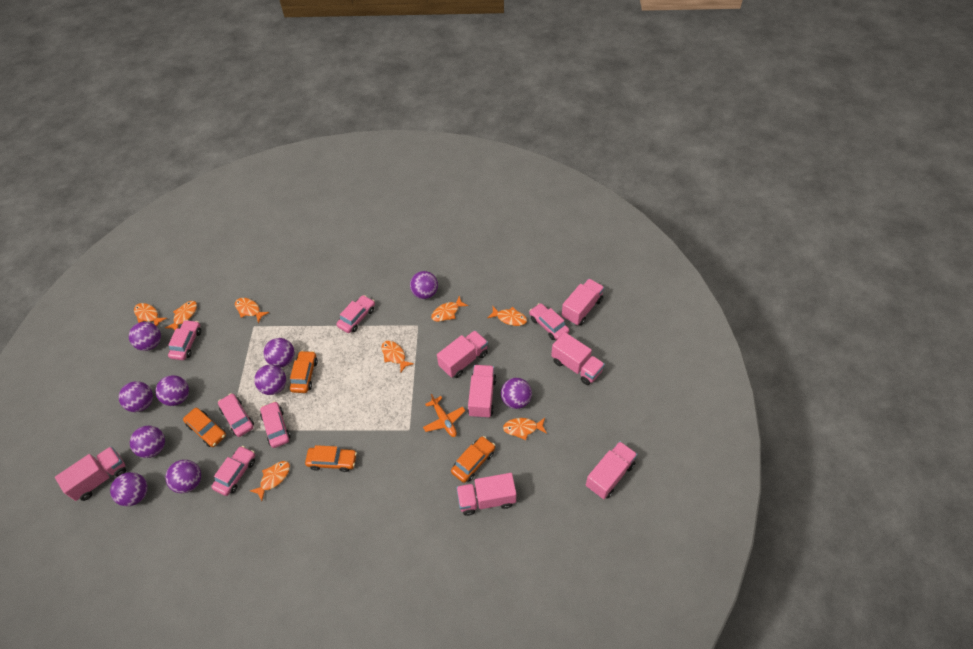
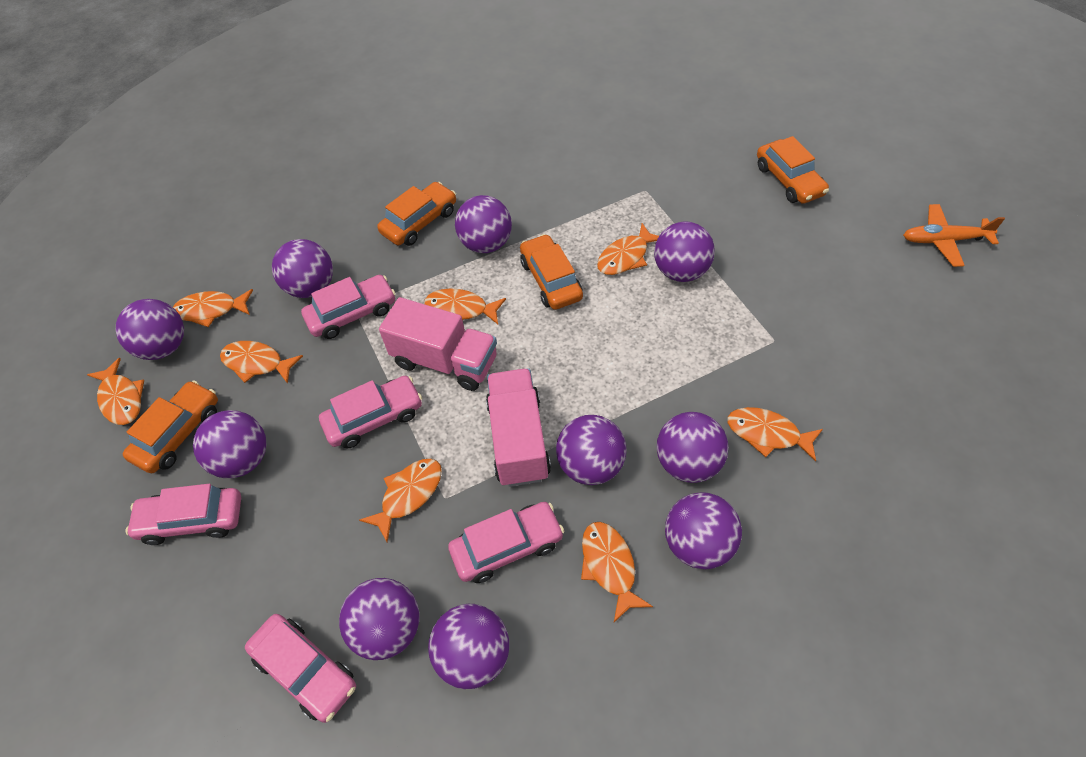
pink car: 6 -> 5
pink truck: 7 -> 2

